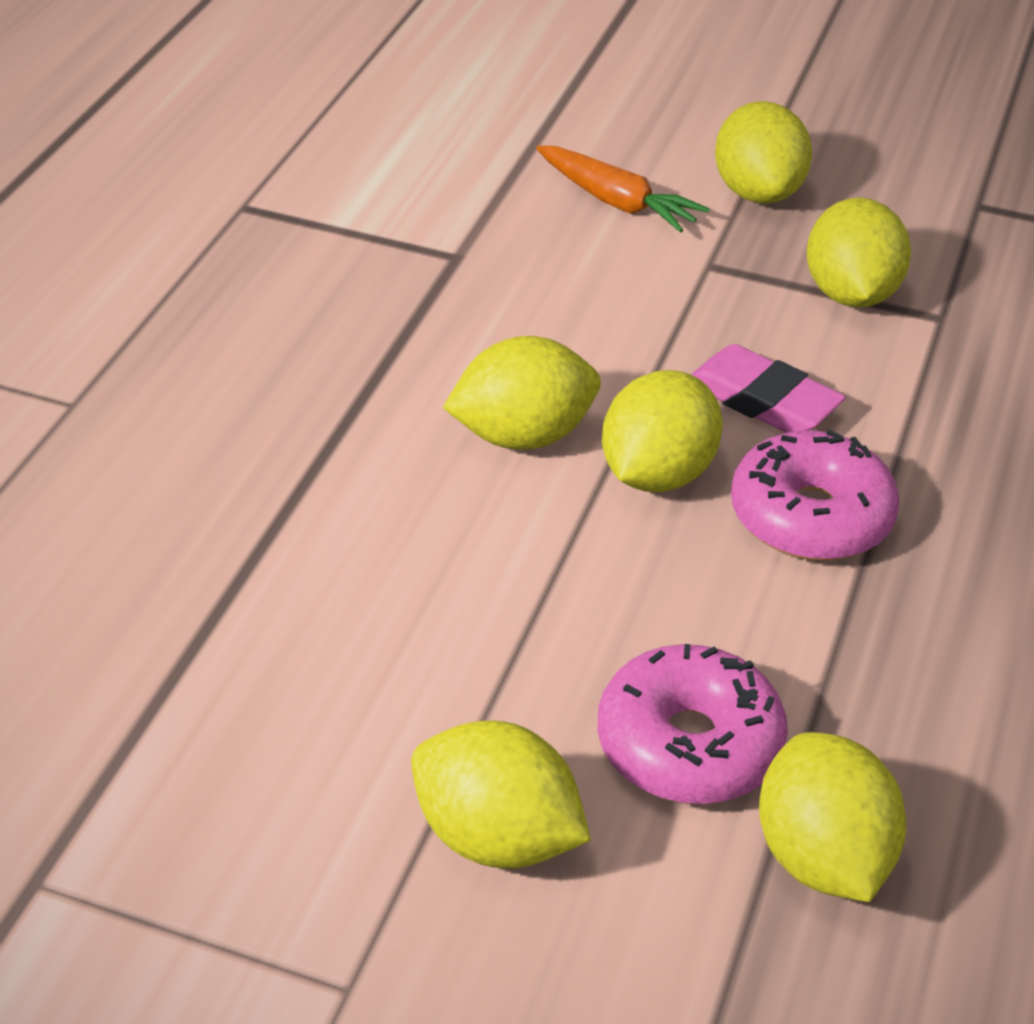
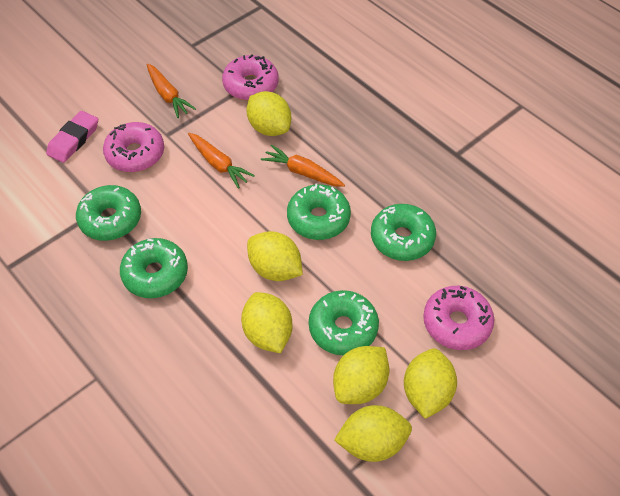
green donut: 0 -> 5
orange carrot: 1 -> 3
pink donut: 2 -> 3

